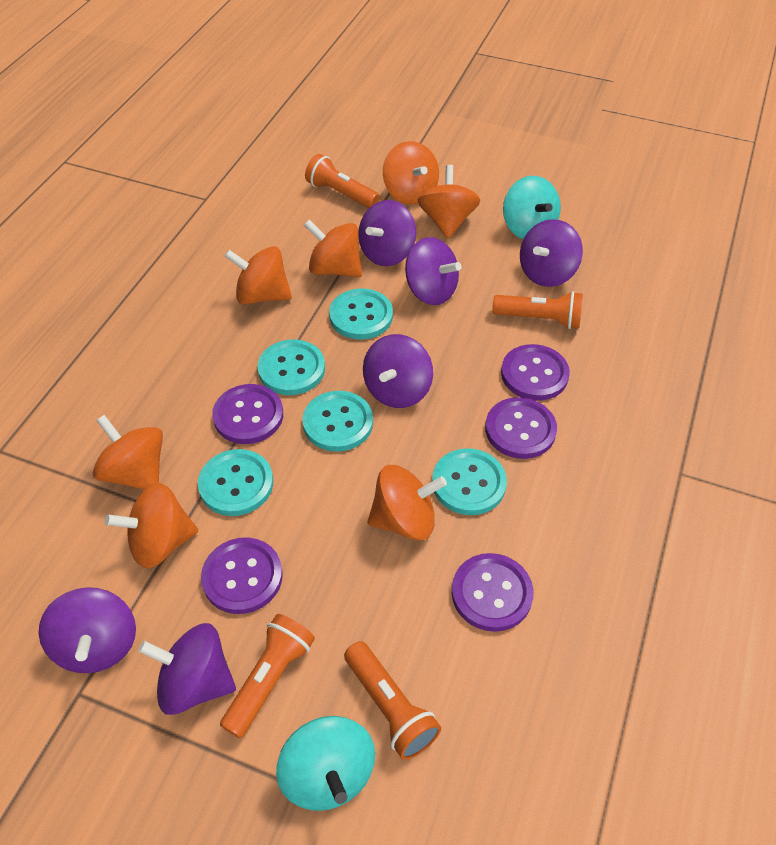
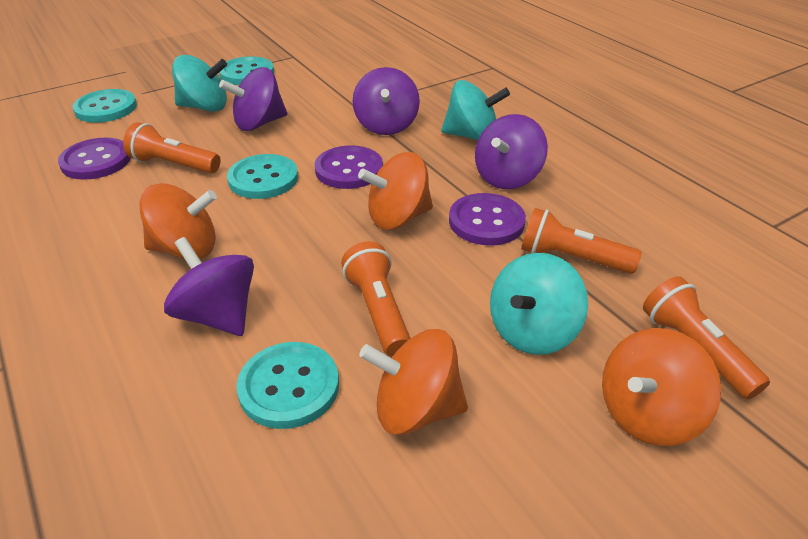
orange spinning top: 7 -> 4
purple button: 5 -> 3
purple spinning top: 6 -> 4
turquoise button: 5 -> 4
turquoise spinning top: 2 -> 3

